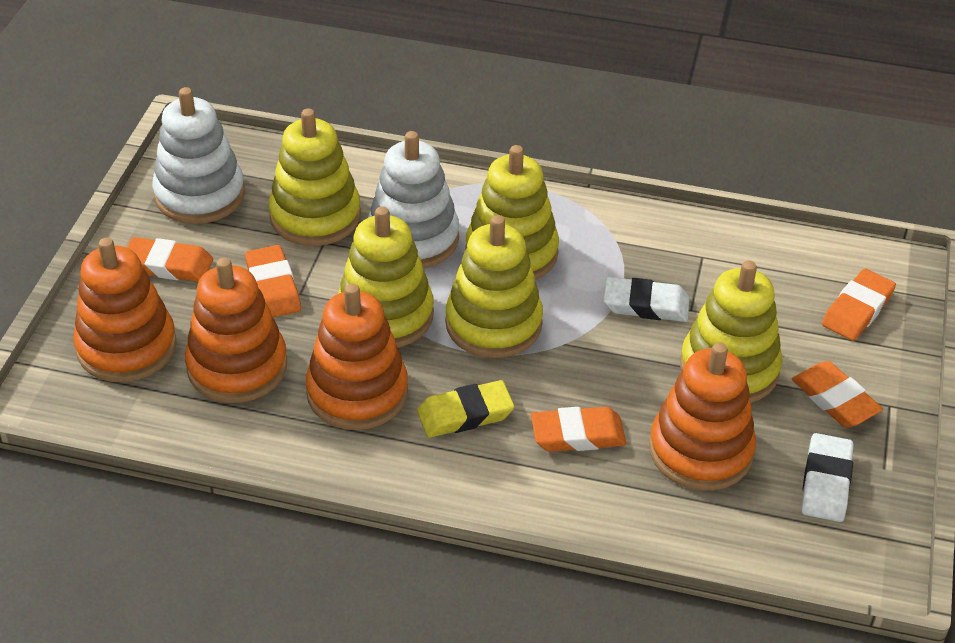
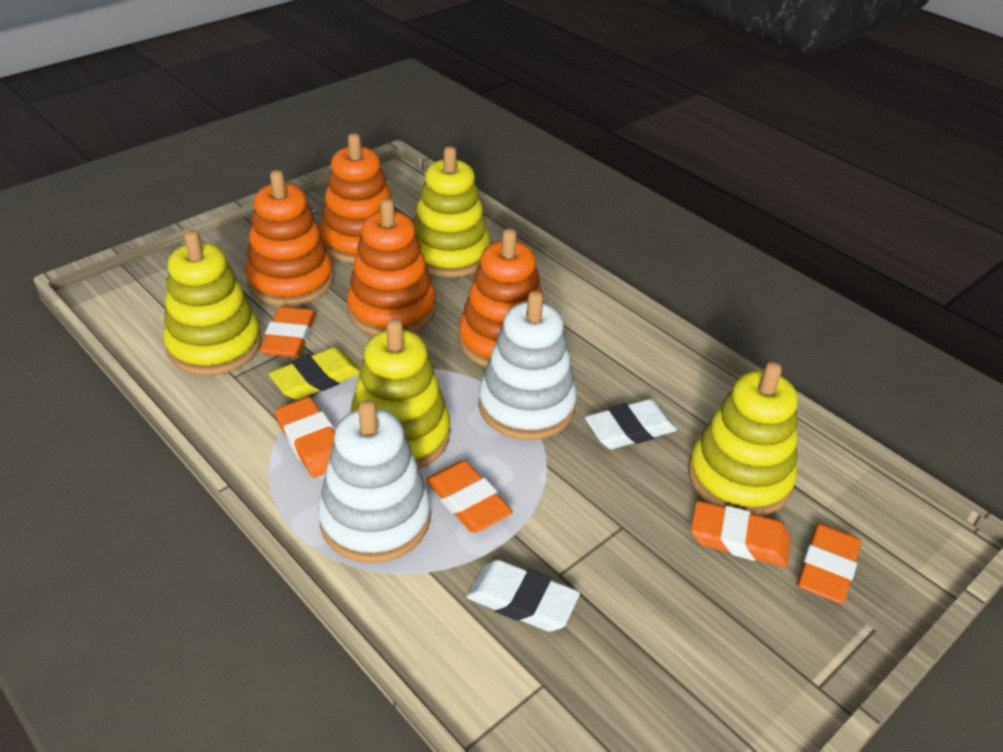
yellow stacking toy: 5 -> 4

